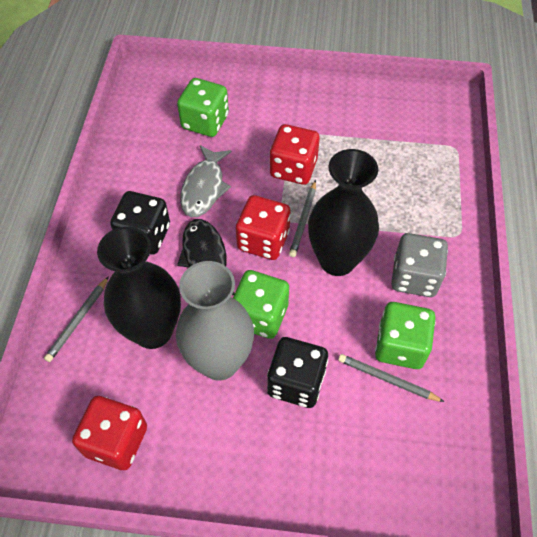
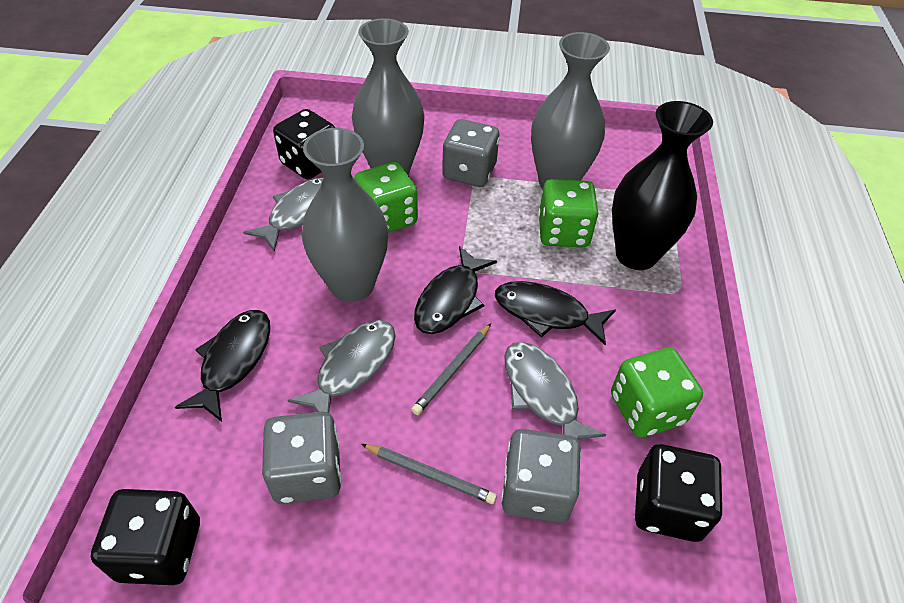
black dice: 2 -> 3
black fish: 1 -> 3
black vase: 2 -> 1
grey dice: 1 -> 3
grey fish: 1 -> 3
grey pencil: 3 -> 2
grey vase: 1 -> 3
red dice: 3 -> 0

